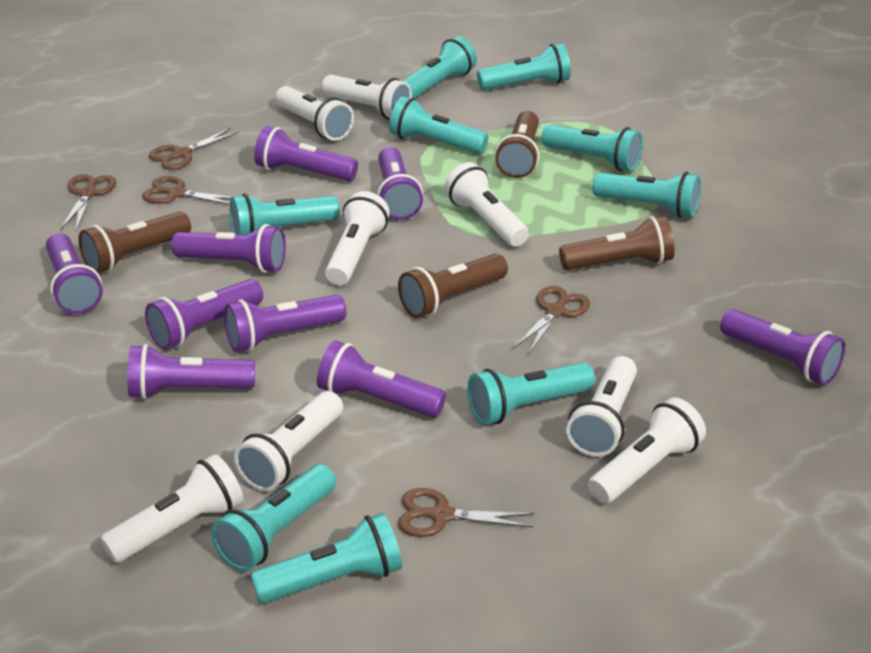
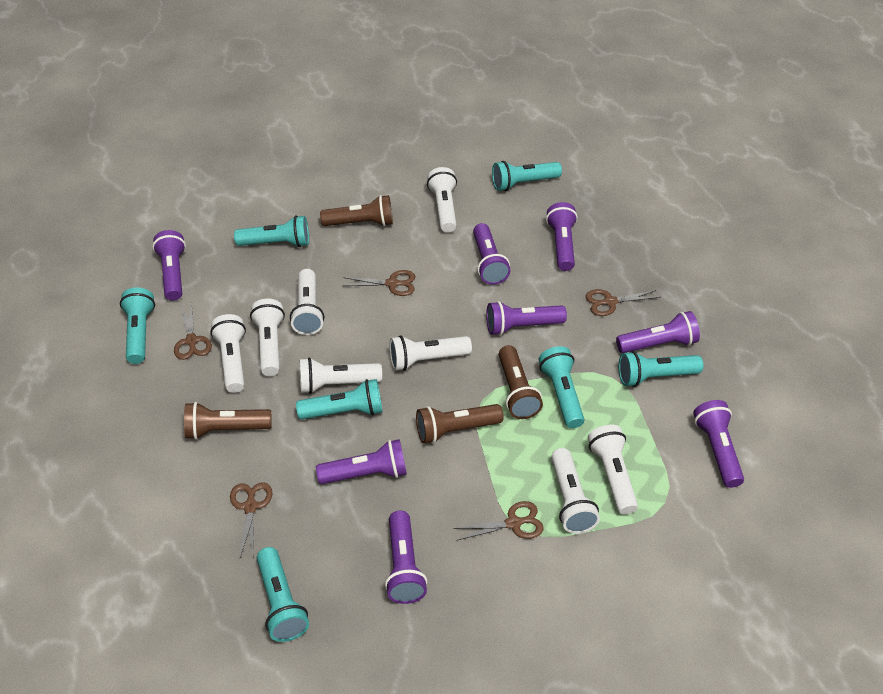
purple flashlight: 9 -> 8
turquoise flashlight: 9 -> 7

